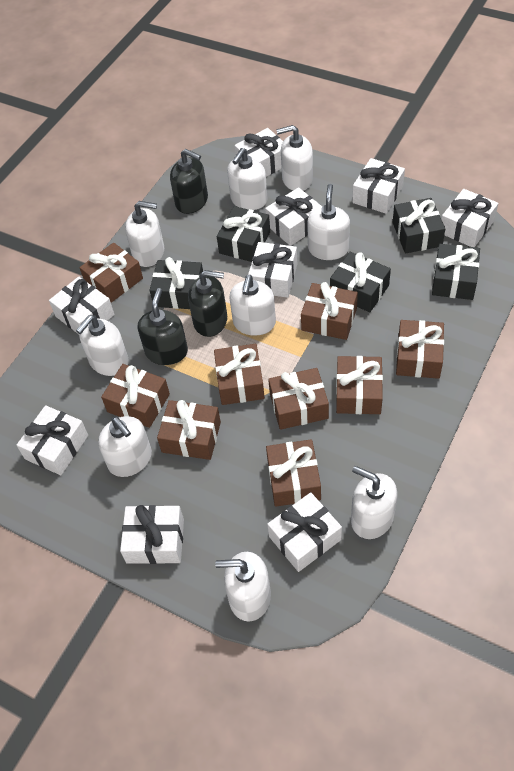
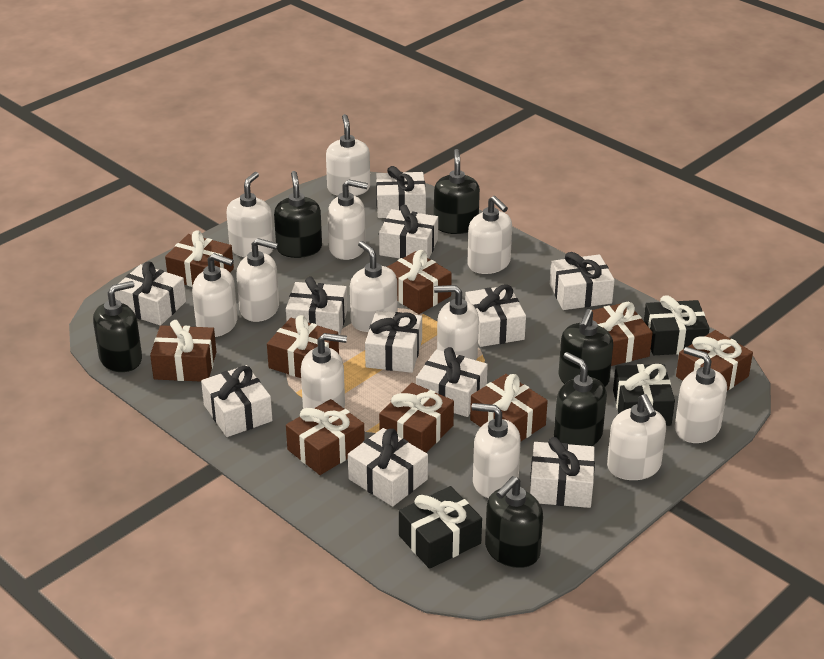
black gift: 5 -> 3
black soap dispenser: 3 -> 6
white gift: 9 -> 11
white soap dispenser: 9 -> 12

